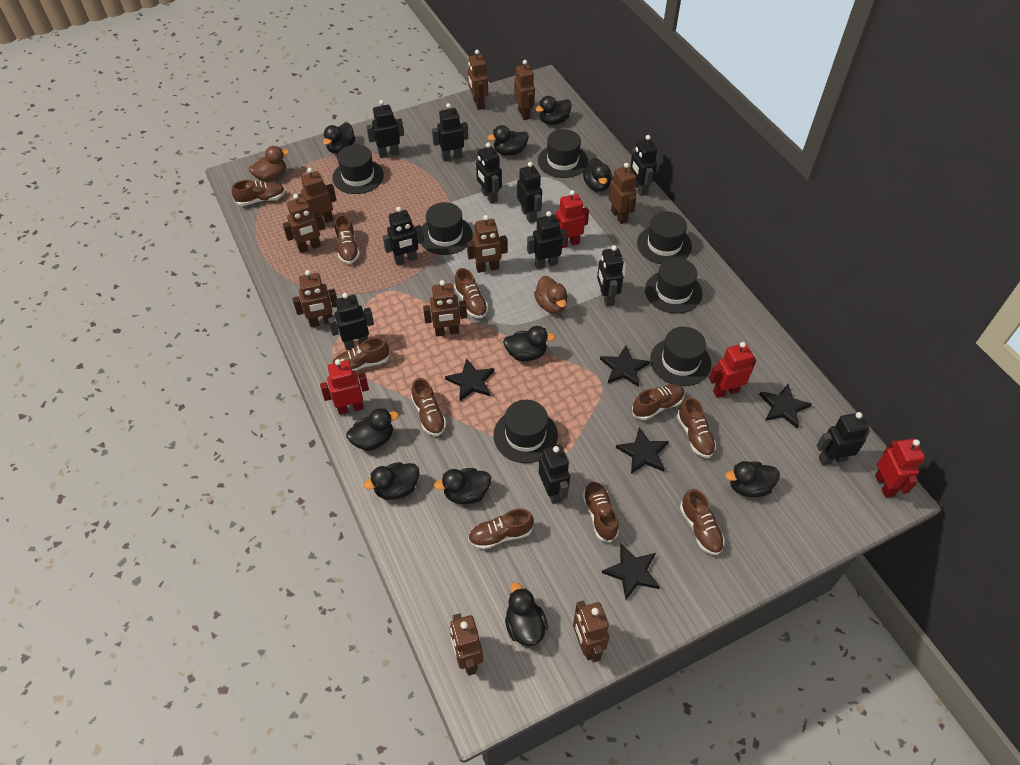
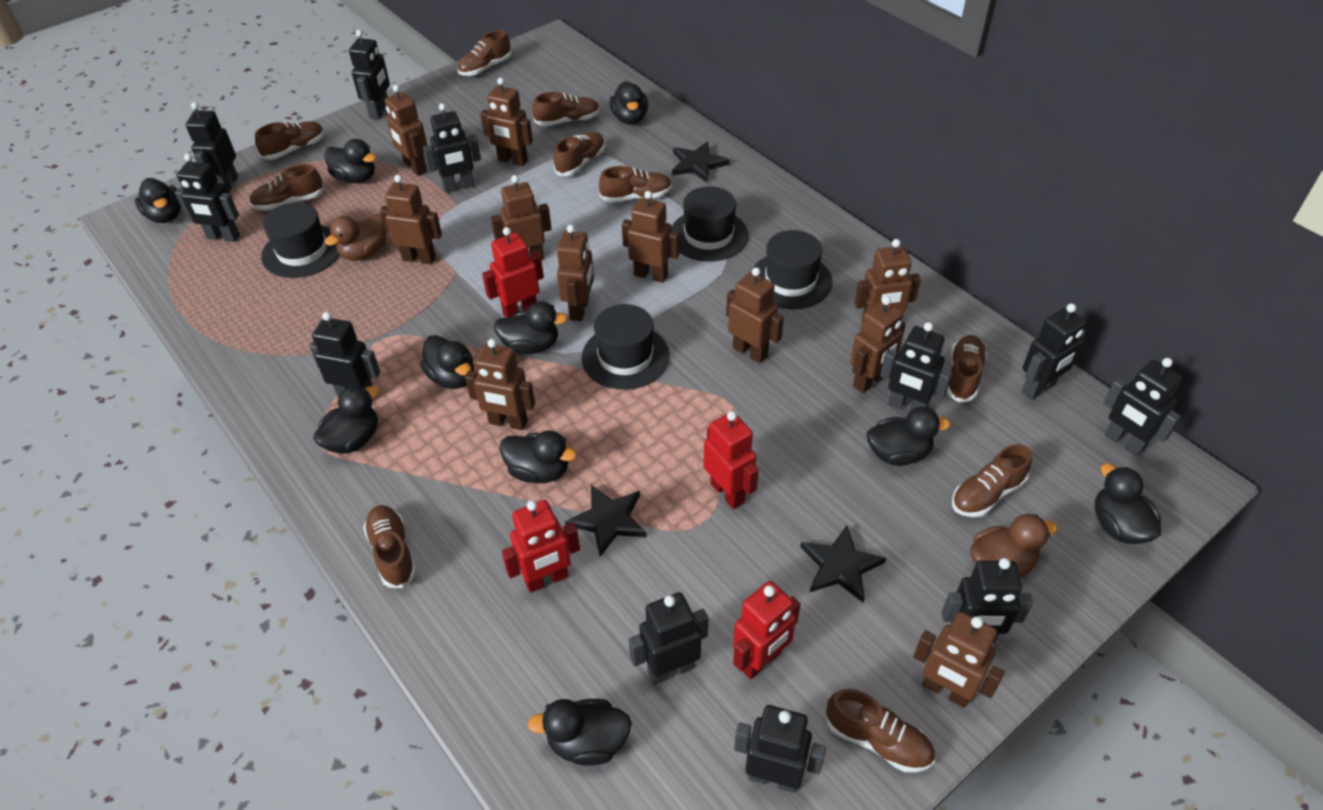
black hat: 7 -> 4
black star: 5 -> 3
brown robot: 10 -> 11

